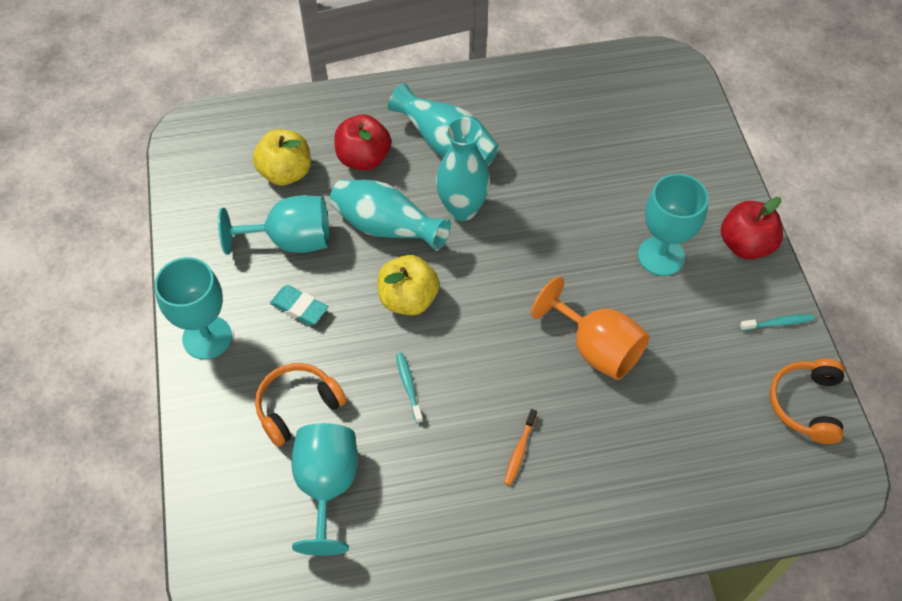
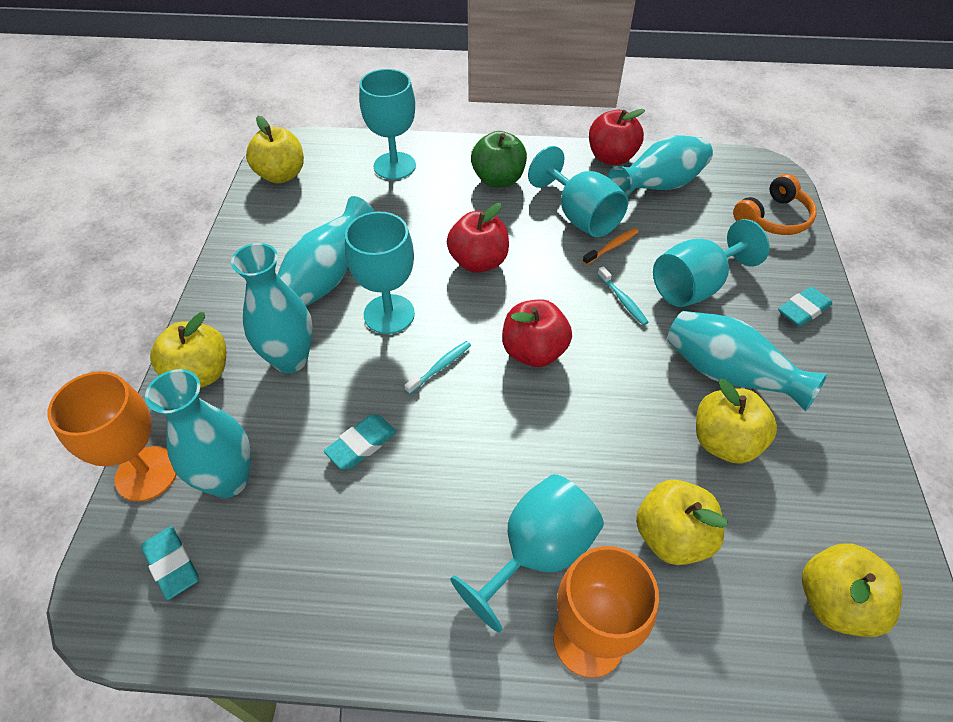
green apple: 0 -> 1
orange goblet: 1 -> 2
orange headphones: 2 -> 1
red apple: 2 -> 3
turquoise eraser: 1 -> 3
turquoise goblet: 4 -> 5
turquoise vase: 3 -> 5
yellow apple: 2 -> 5

